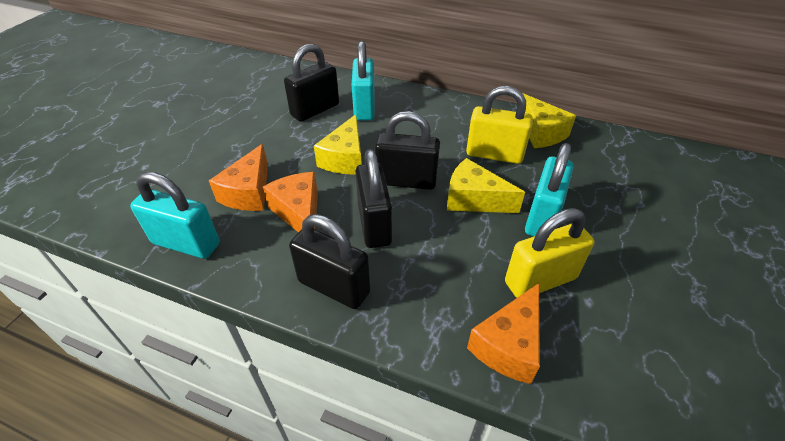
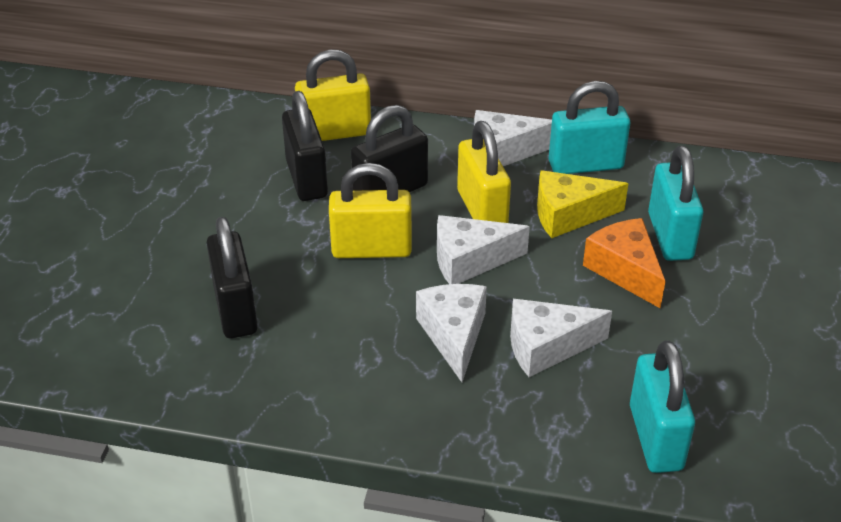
black padlock: 4 -> 3
orange cheese: 3 -> 1
white cheese: 0 -> 4
yellow cheese: 3 -> 1
yellow padlock: 2 -> 3

